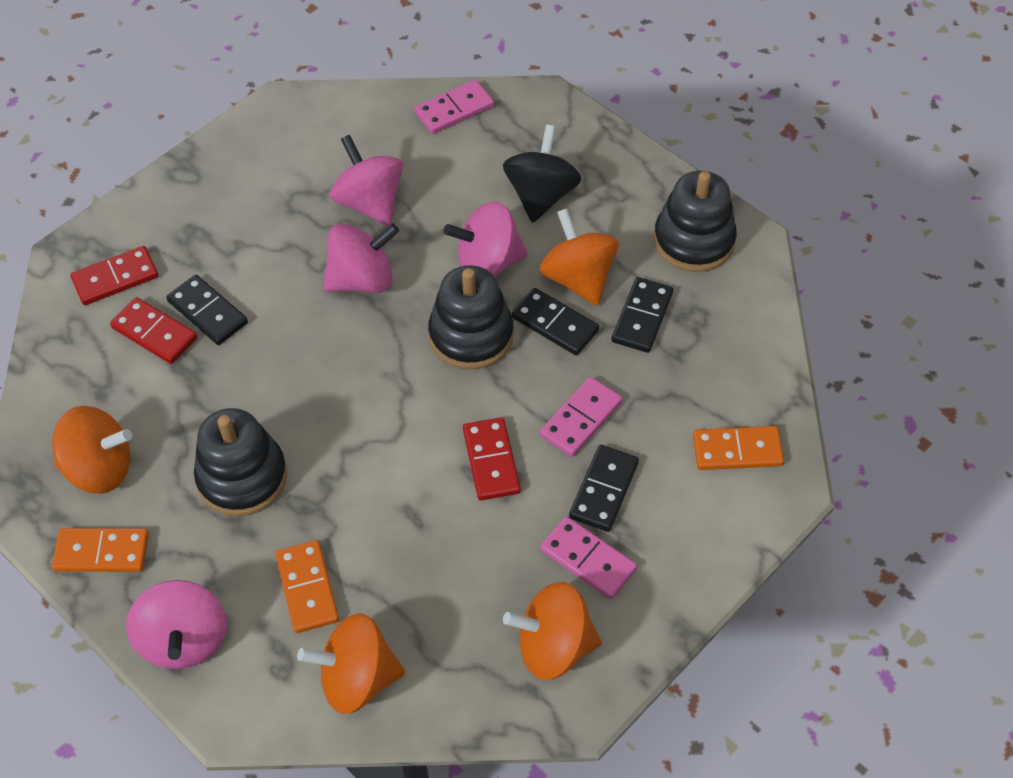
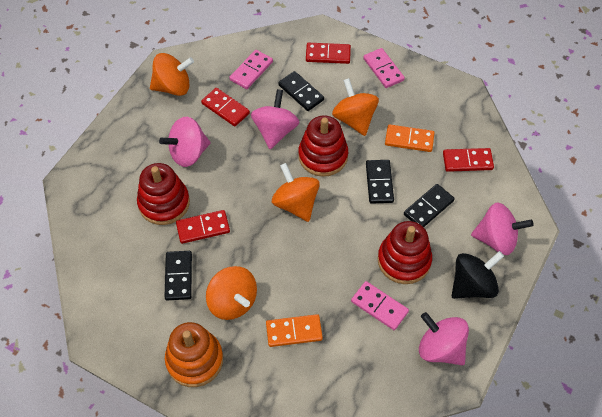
black stacking toy: 3 -> 0
orange domino: 3 -> 2
orange stacking toy: 0 -> 1
red domino: 3 -> 4
red stacking toy: 0 -> 3

